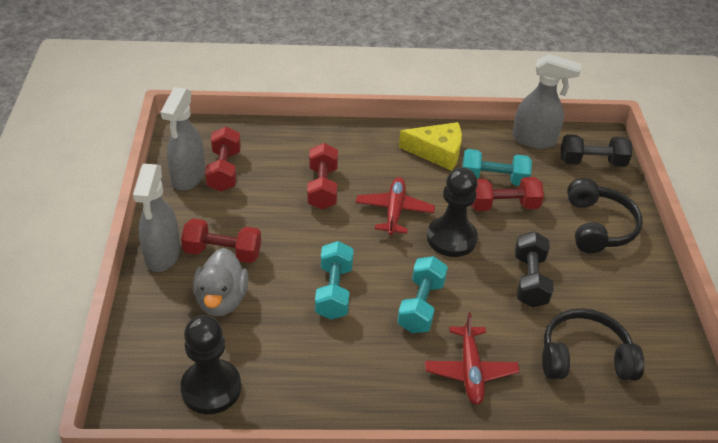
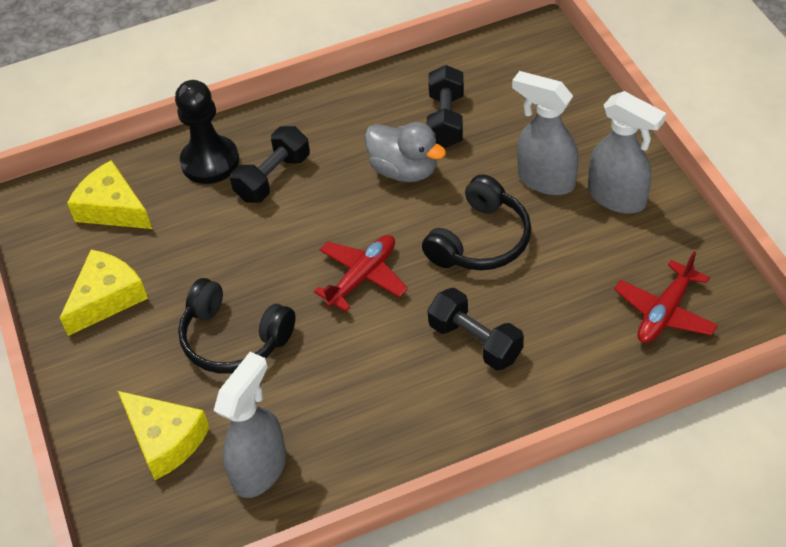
black dumbbell: 2 -> 3
black pawn: 2 -> 1
red dumbbell: 4 -> 0
turquoise dumbbell: 3 -> 0
yellow cheese: 1 -> 3

